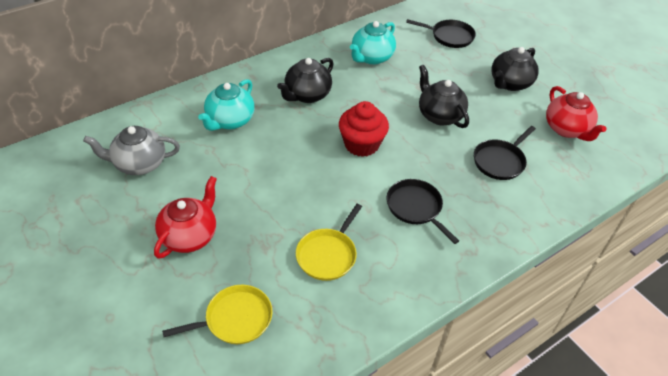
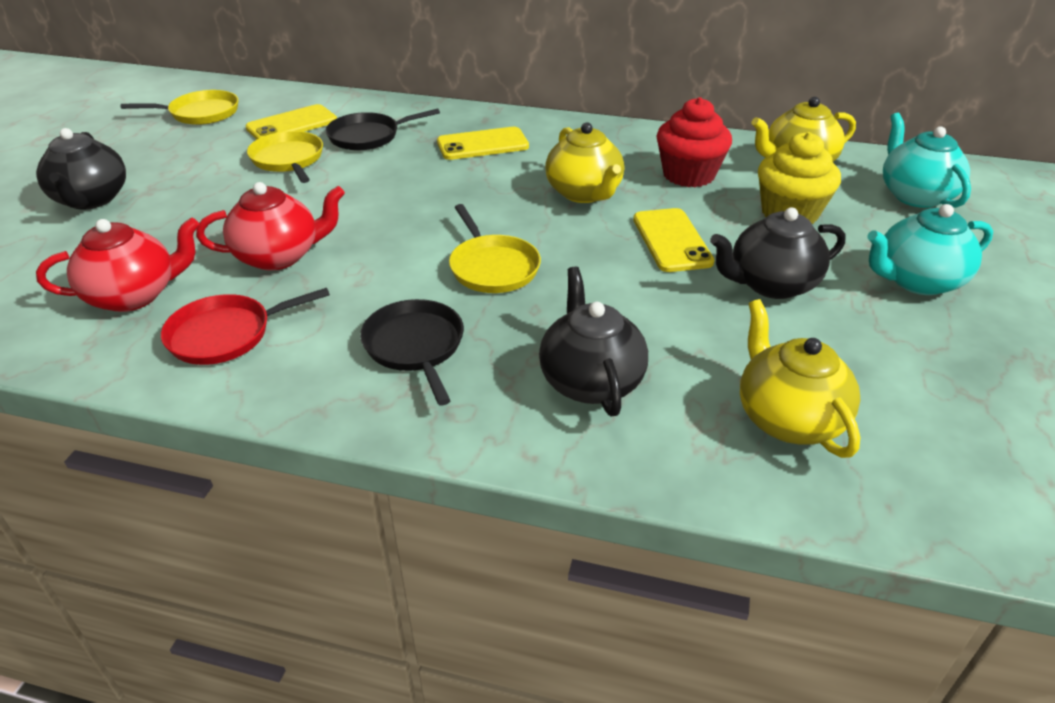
black pan: 3 -> 2
grey teapot: 1 -> 0
red pan: 0 -> 1
yellow cupcake: 0 -> 1
yellow pan: 2 -> 3
yellow phone: 0 -> 3
yellow teapot: 0 -> 3

